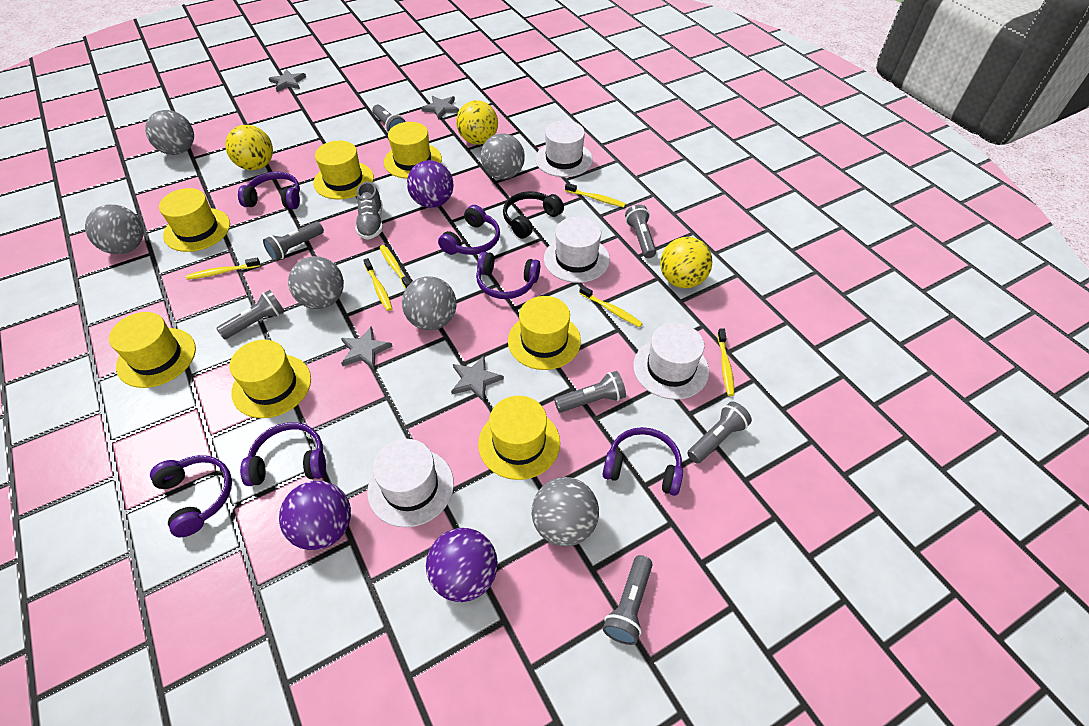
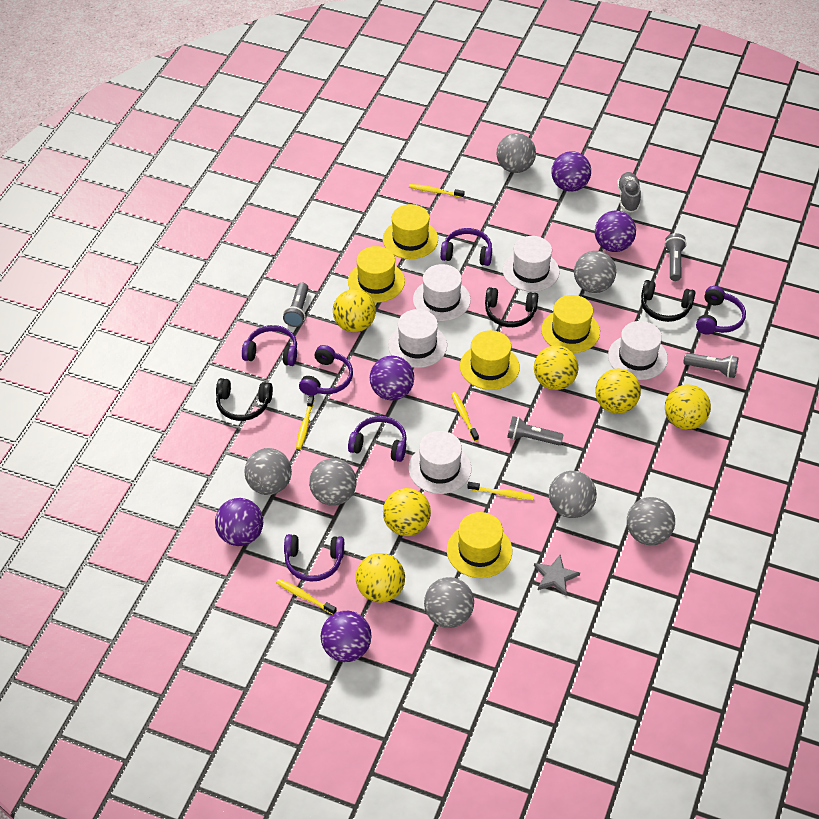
black headphones: 1 -> 3
grey ball: 6 -> 7
grey flashlight: 7 -> 4
grey star: 4 -> 1
purple ball: 3 -> 5
white hat: 4 -> 5
yellow ball: 3 -> 6
yellow hat: 7 -> 5
yellow toothbrush: 6 -> 5

